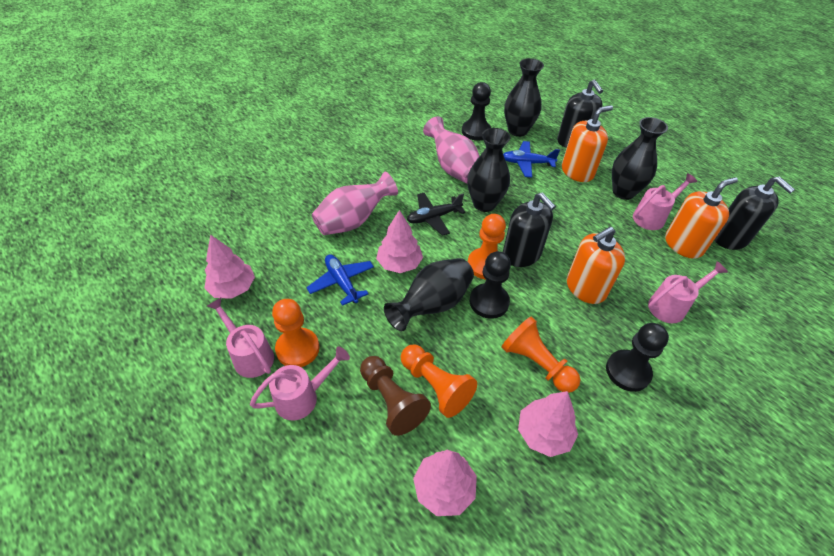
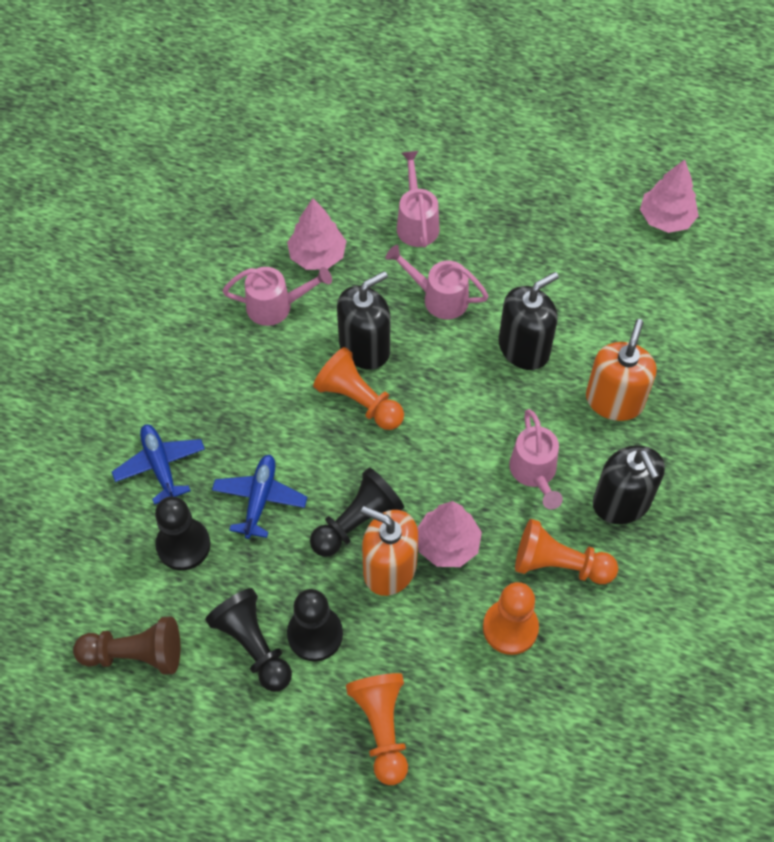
black pawn: 3 -> 4
black plane: 1 -> 0
black vase: 4 -> 0
orange soap dispenser: 3 -> 2
pink tree: 4 -> 3
pink vase: 2 -> 0

